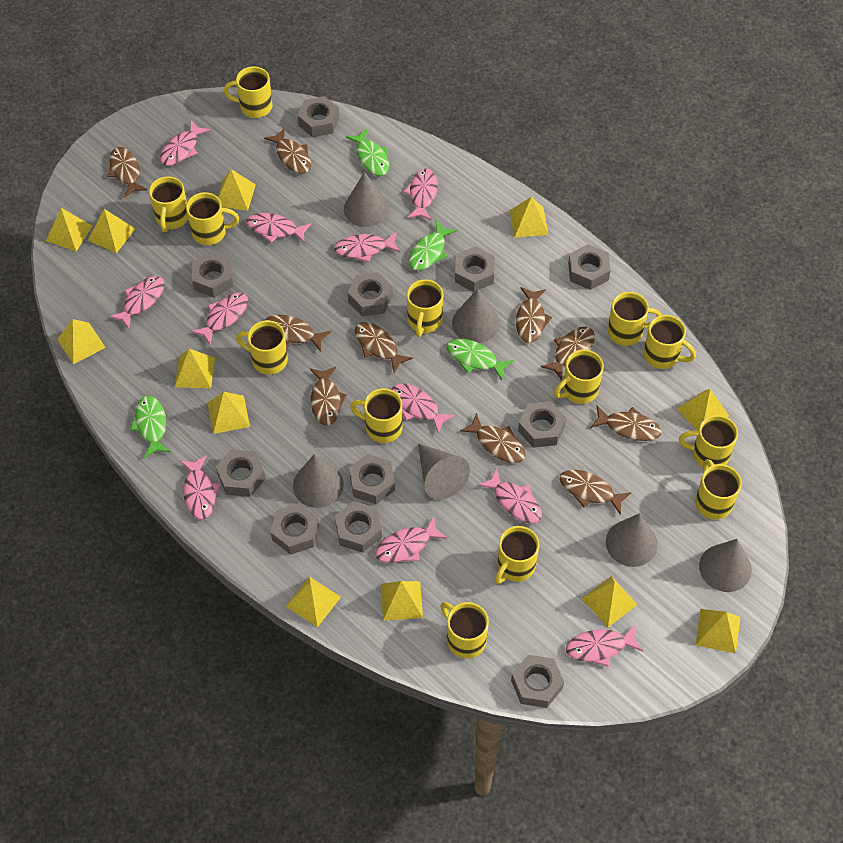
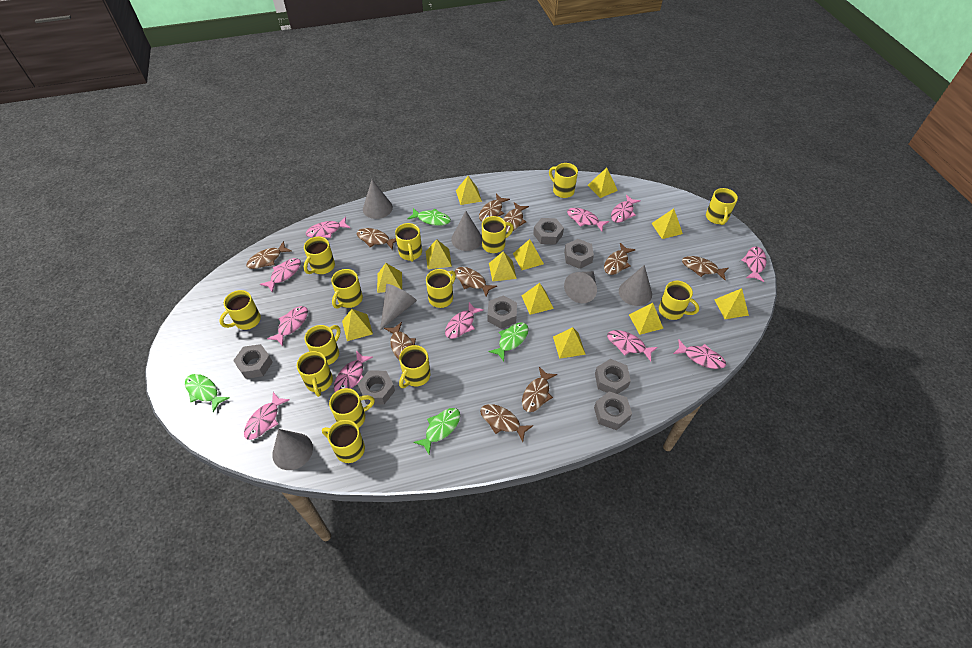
grey nut: 11 -> 7
yellow mug: 13 -> 14

